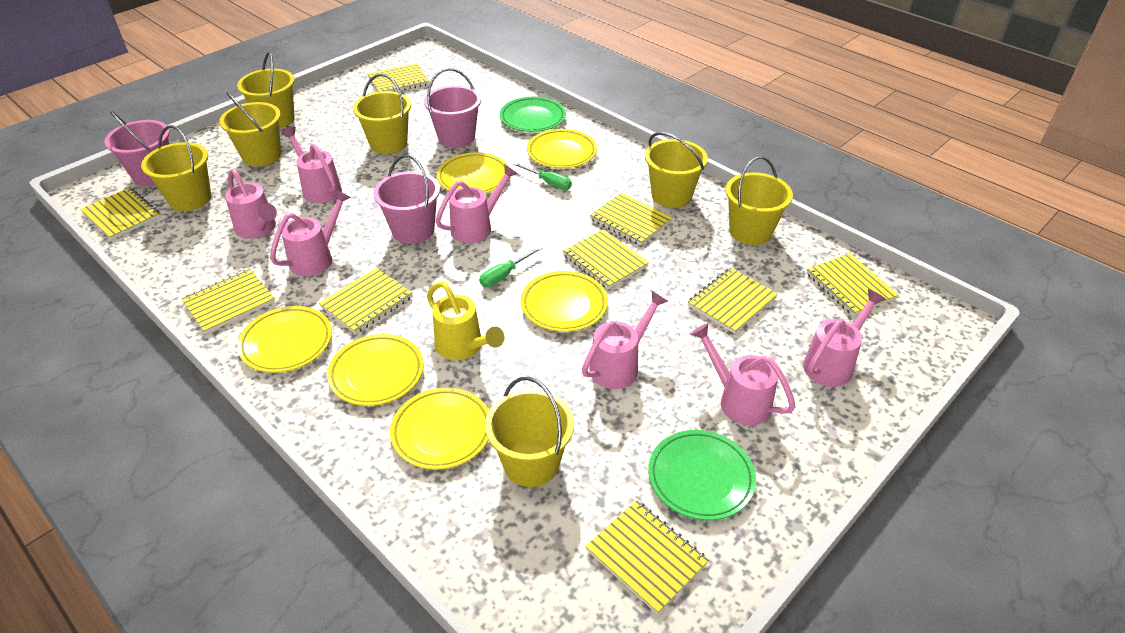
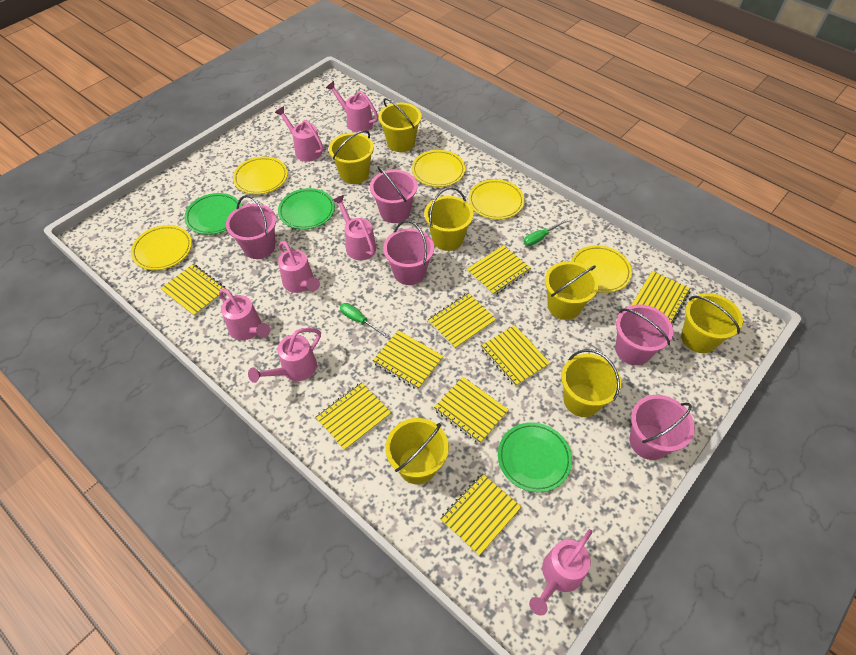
green plate: 2 -> 3
pink bucket: 3 -> 5
yellow plate: 6 -> 5
yellow watering can: 1 -> 0

